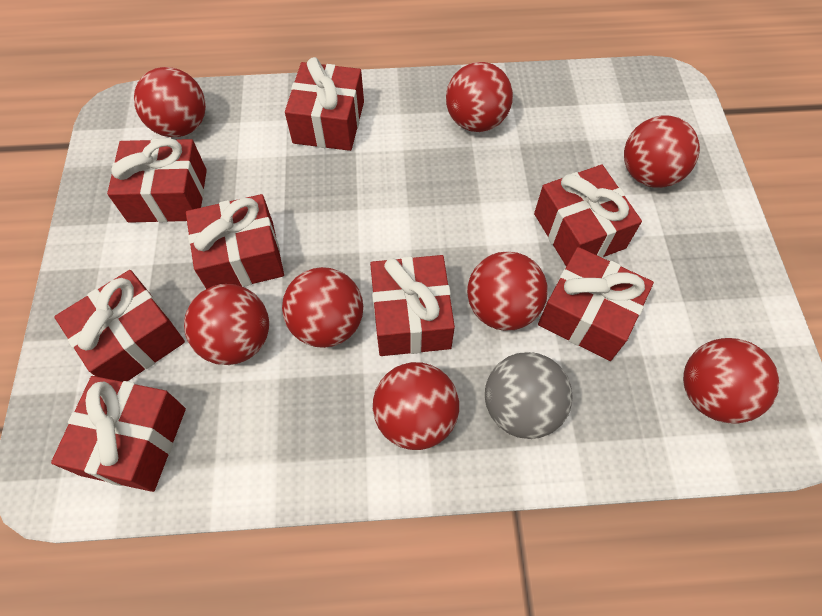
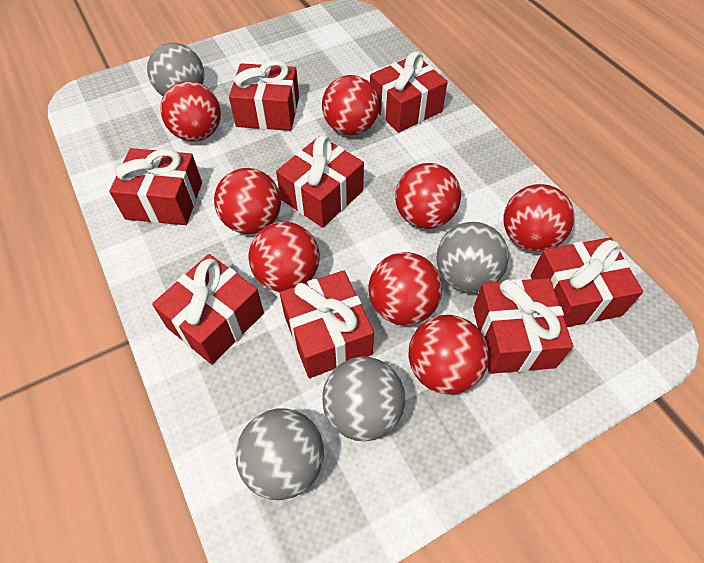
grey ball: 1 -> 4

